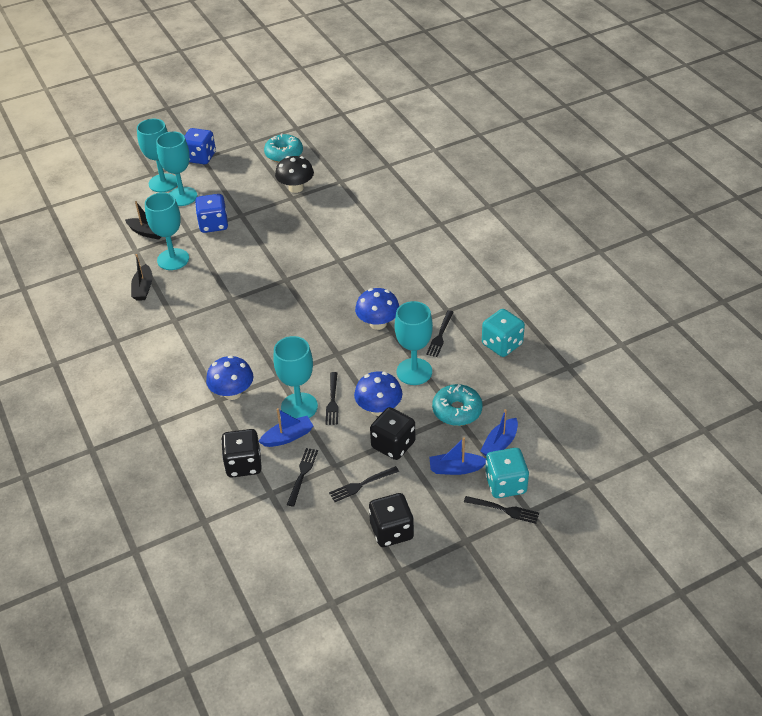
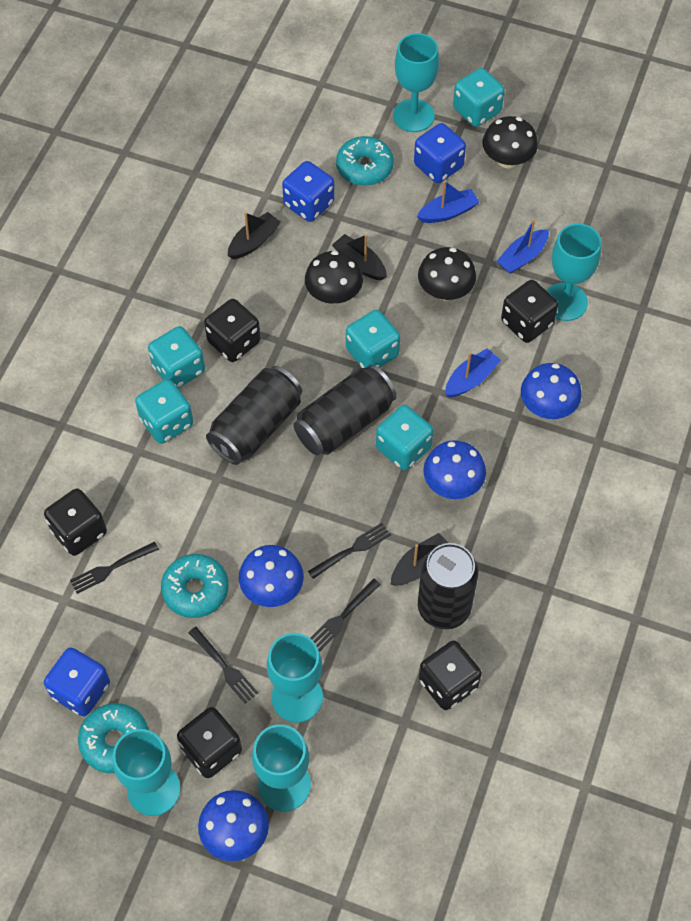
black boat: 2 -> 3
black can: 0 -> 3
black dice: 3 -> 5
black fork: 5 -> 4
black mushroom: 1 -> 3
blue dice: 2 -> 3
blue mushroom: 3 -> 4
turquoise dice: 2 -> 5
turquoise donut: 2 -> 3

